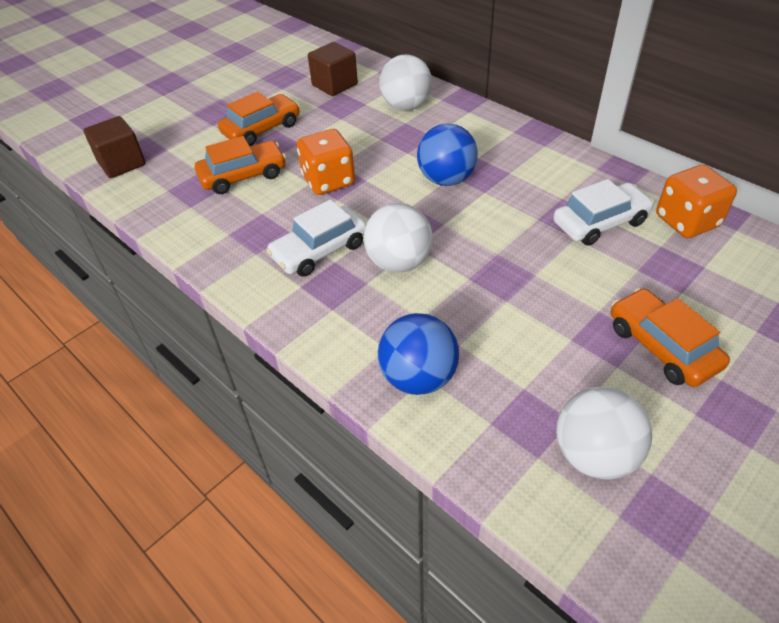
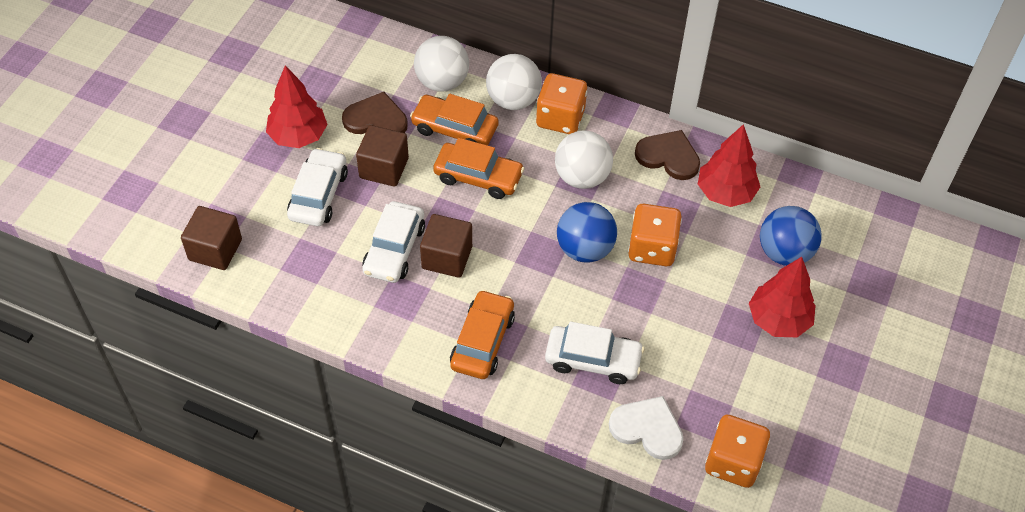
brown cube: 2 -> 3
brown heart: 0 -> 2
orange dice: 2 -> 3
red tree: 0 -> 3
white car: 2 -> 3
white heart: 0 -> 1

